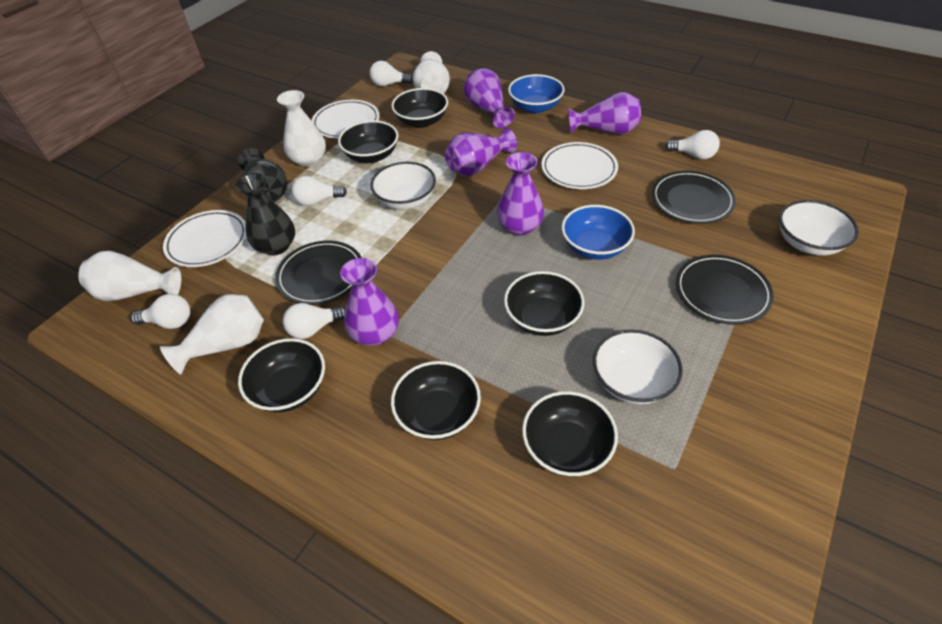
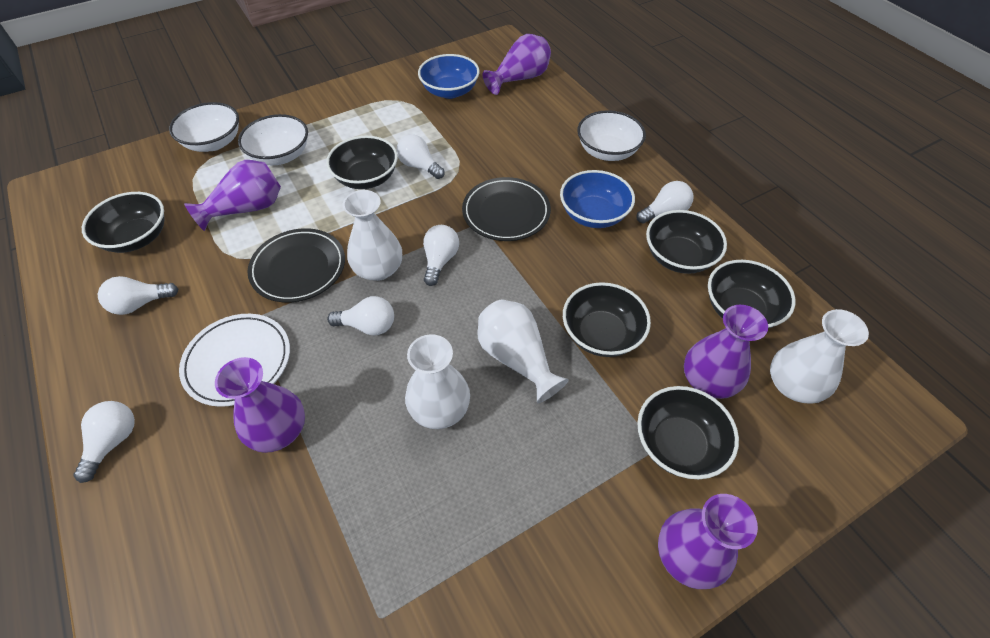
black plate: 3 -> 2
black vase: 2 -> 0
white light bulb: 5 -> 6
white plate: 3 -> 1

